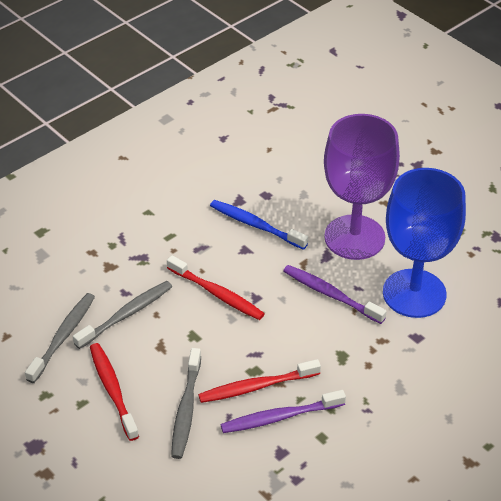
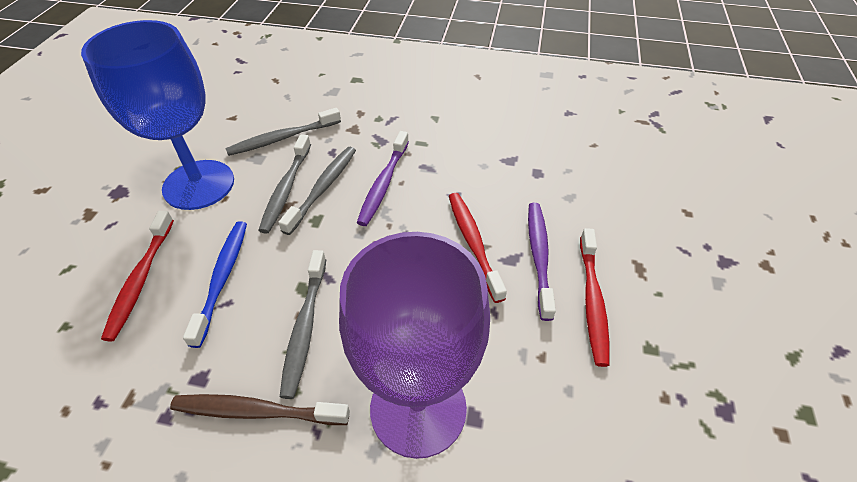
brown toothbrush: 0 -> 1
grey toothbrush: 3 -> 4

